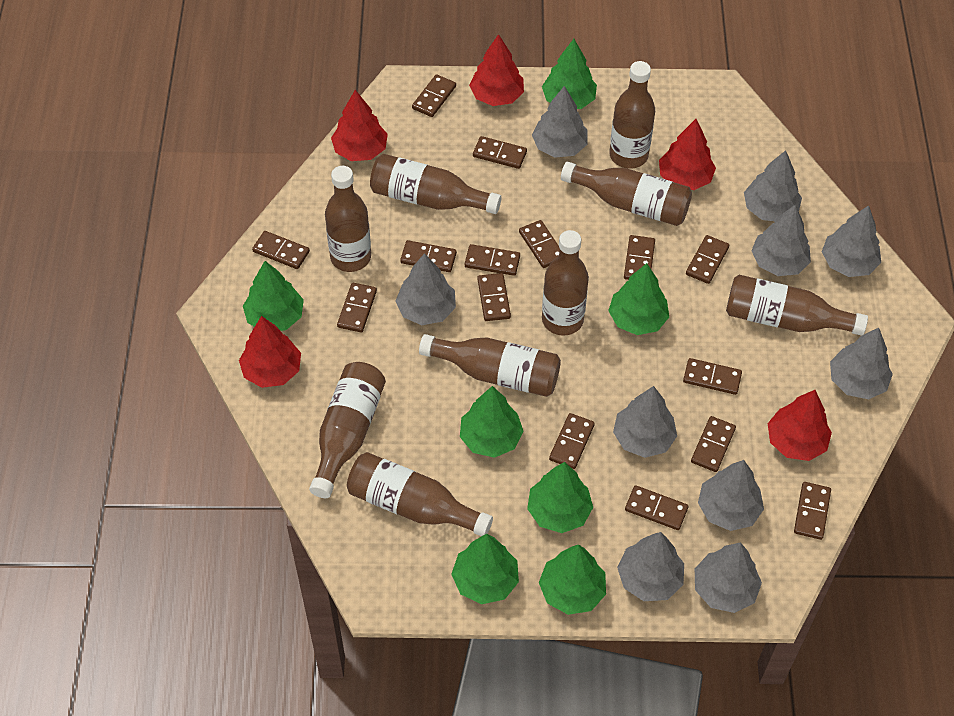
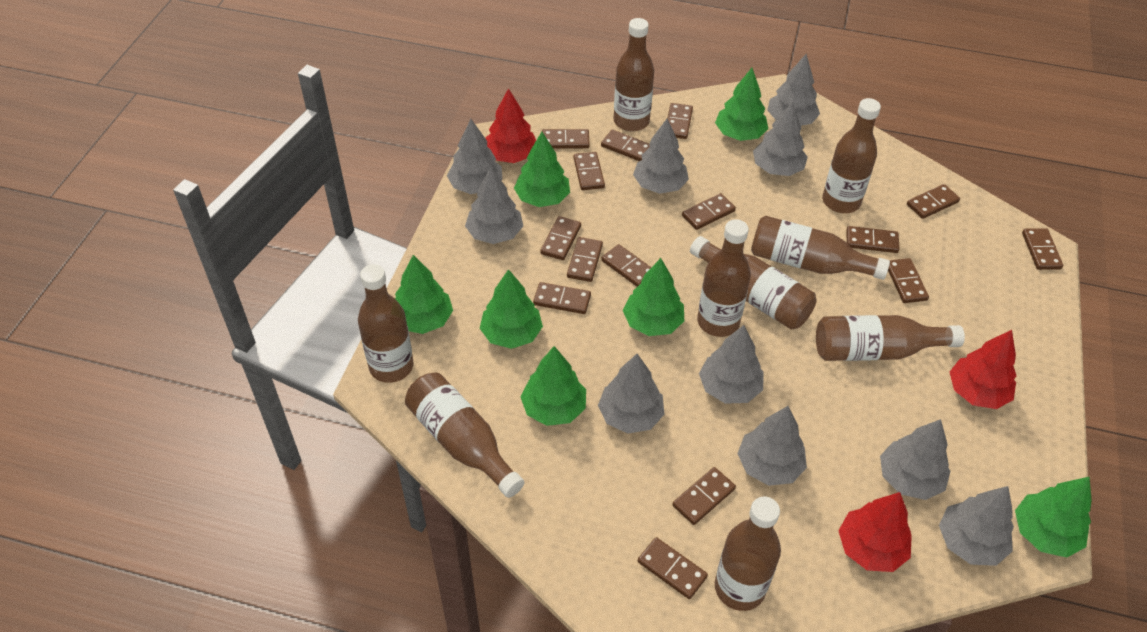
red tree: 5 -> 3

